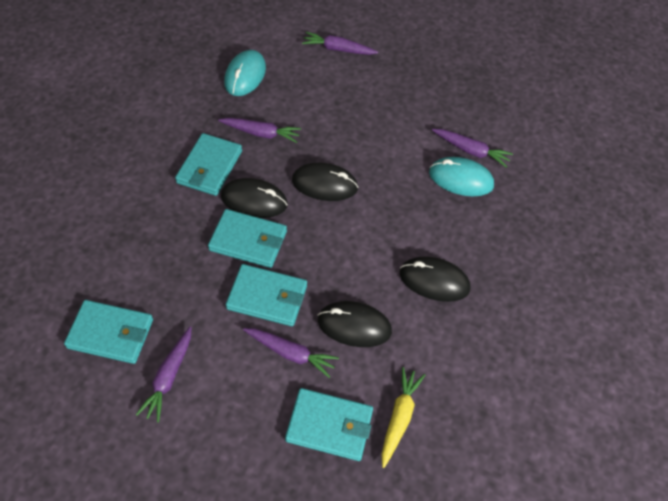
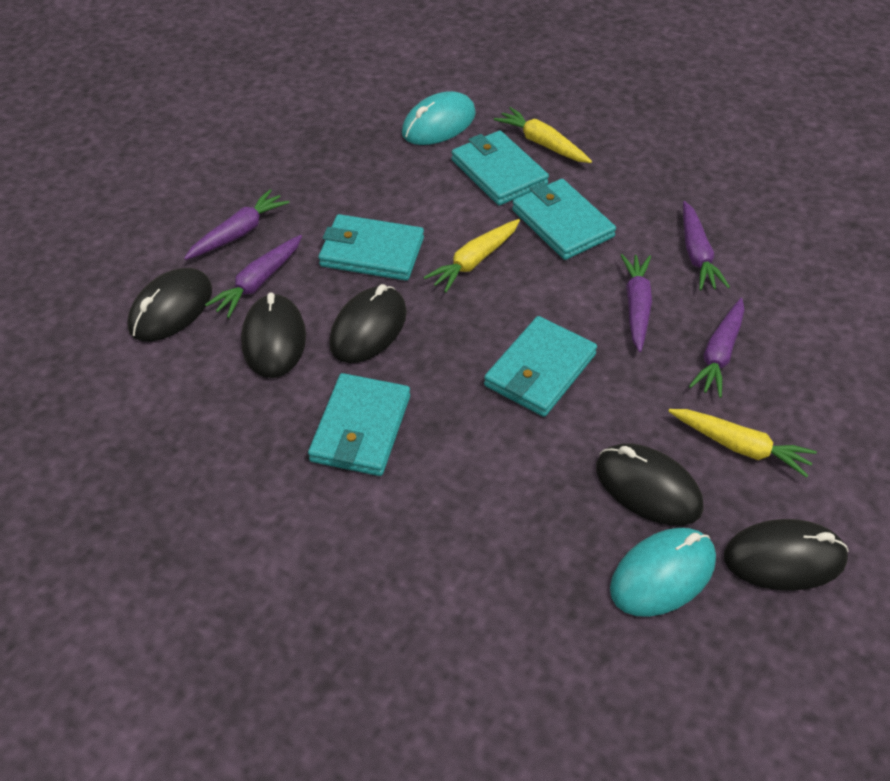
black mouse: 4 -> 5
yellow carrot: 1 -> 3

